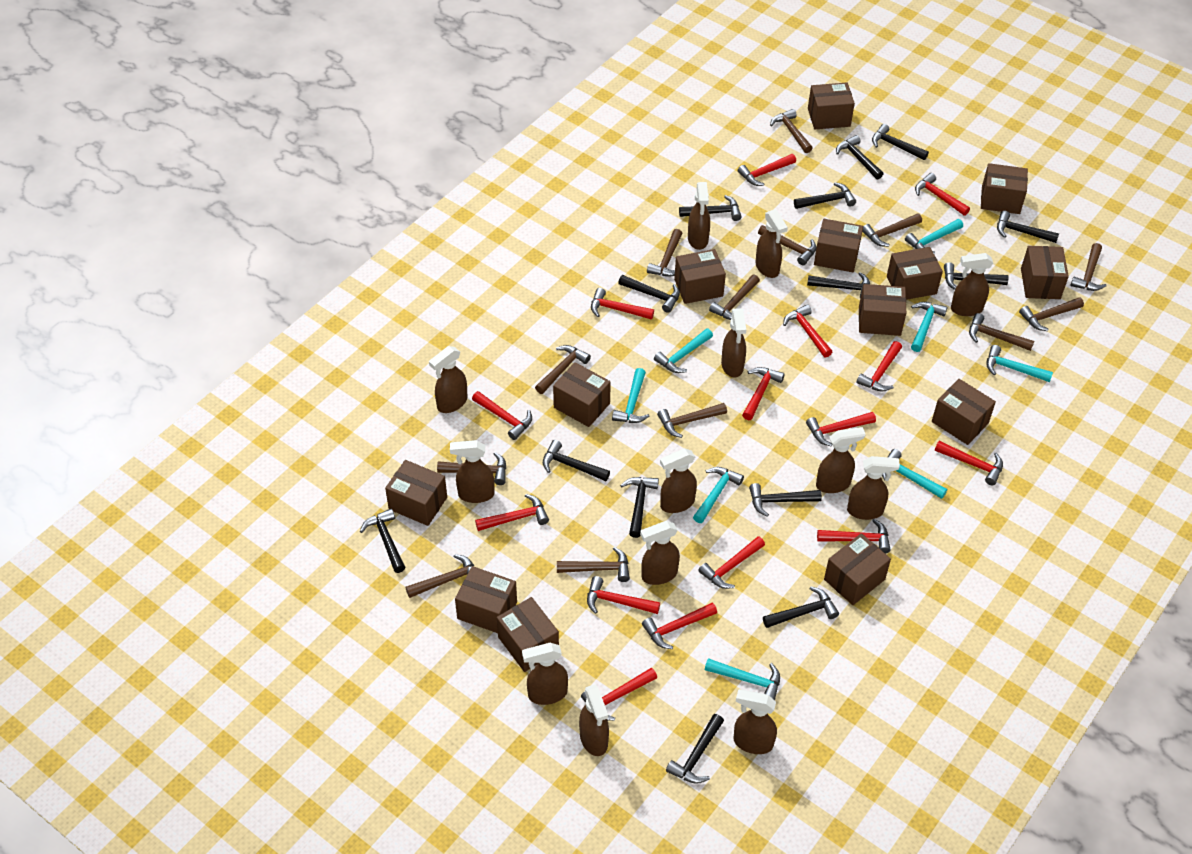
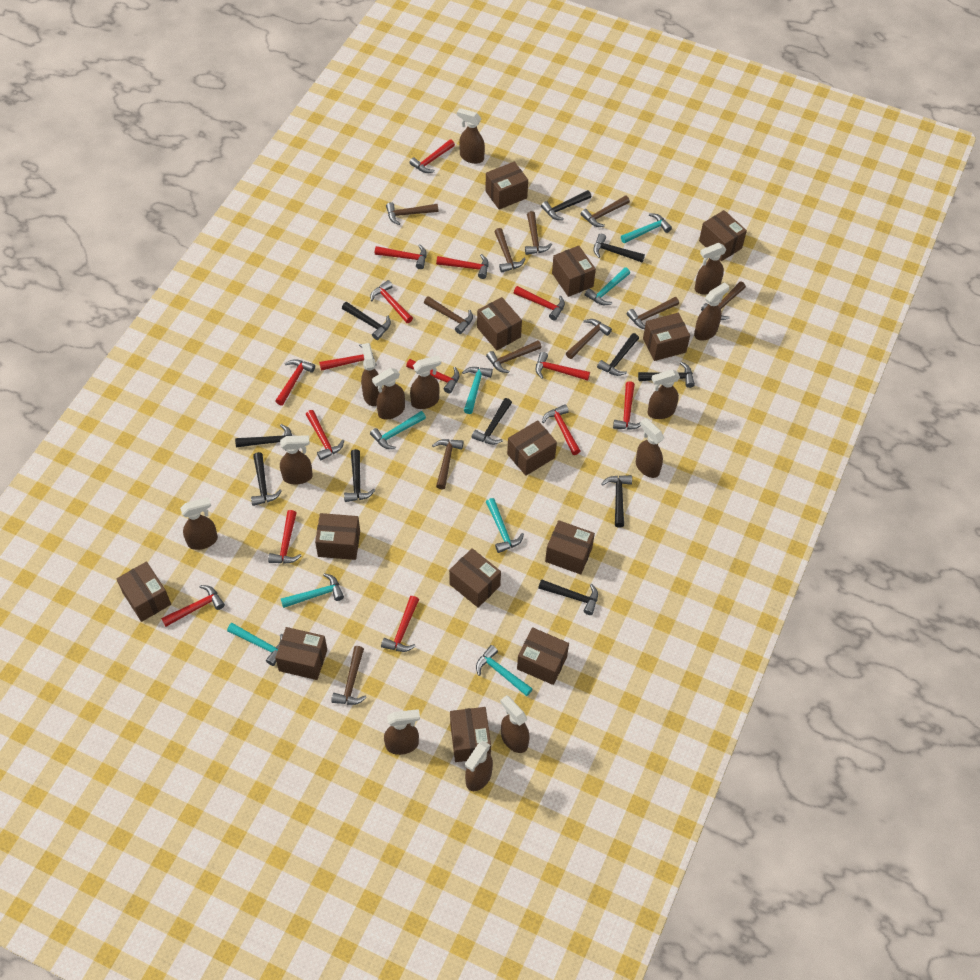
black hammer: 14 -> 11
brown hammer: 13 -> 11

